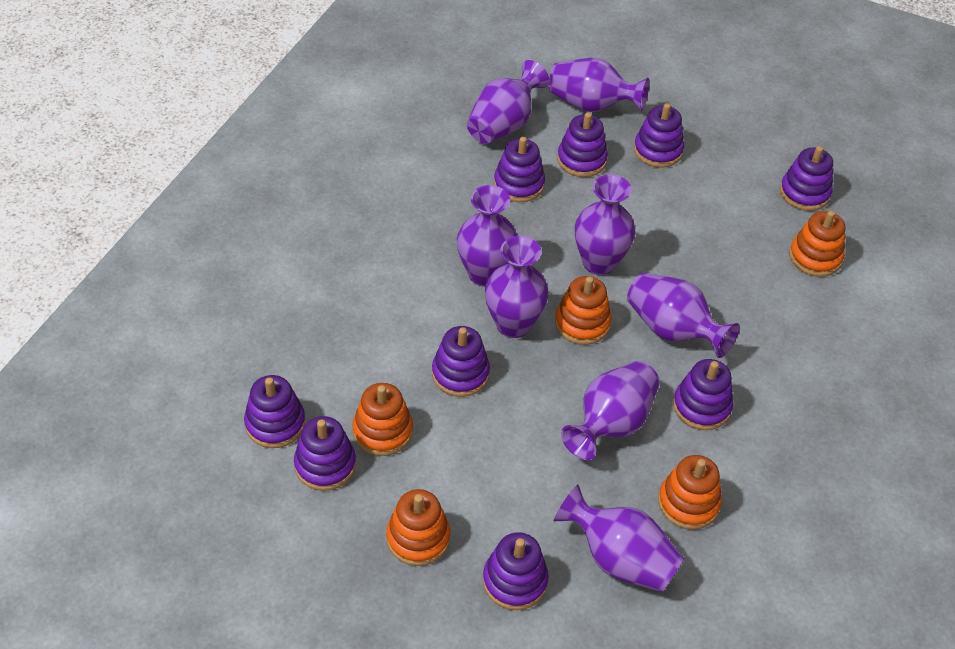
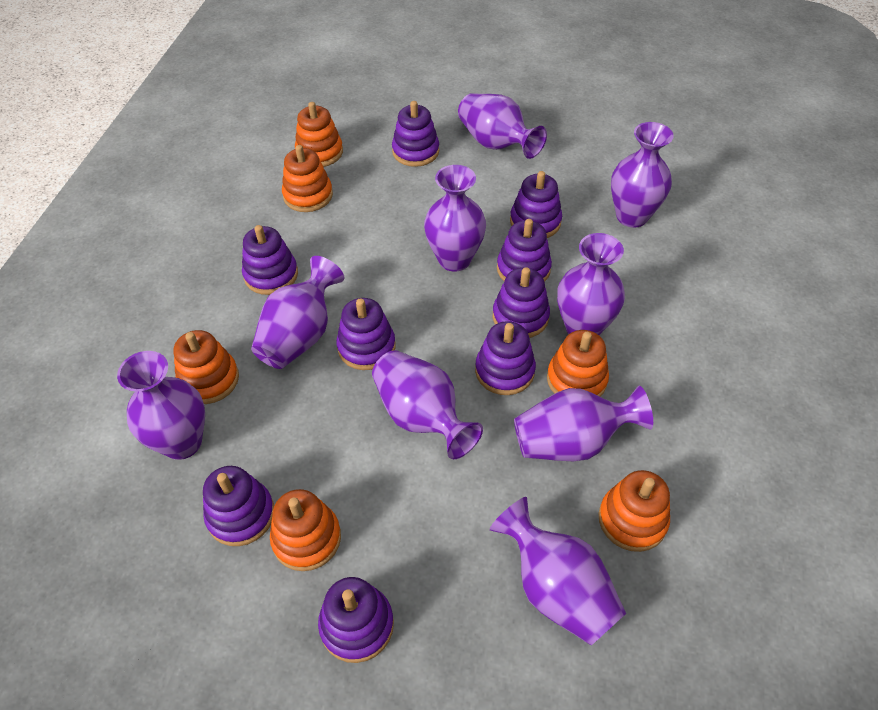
orange stacking toy: 5 -> 6
purple vase: 8 -> 9

